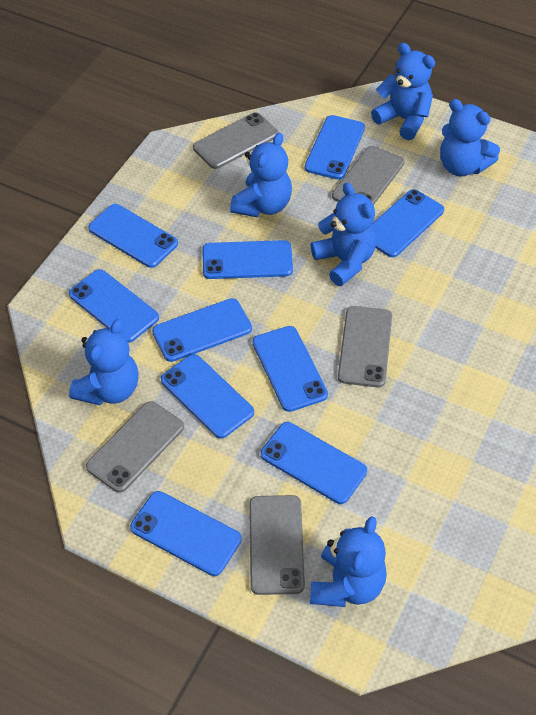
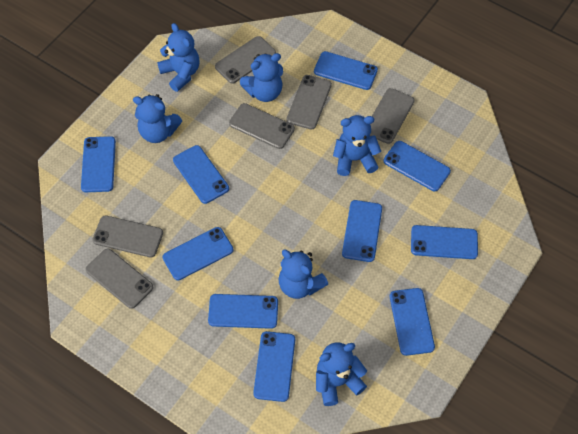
grey phone: 5 -> 6

